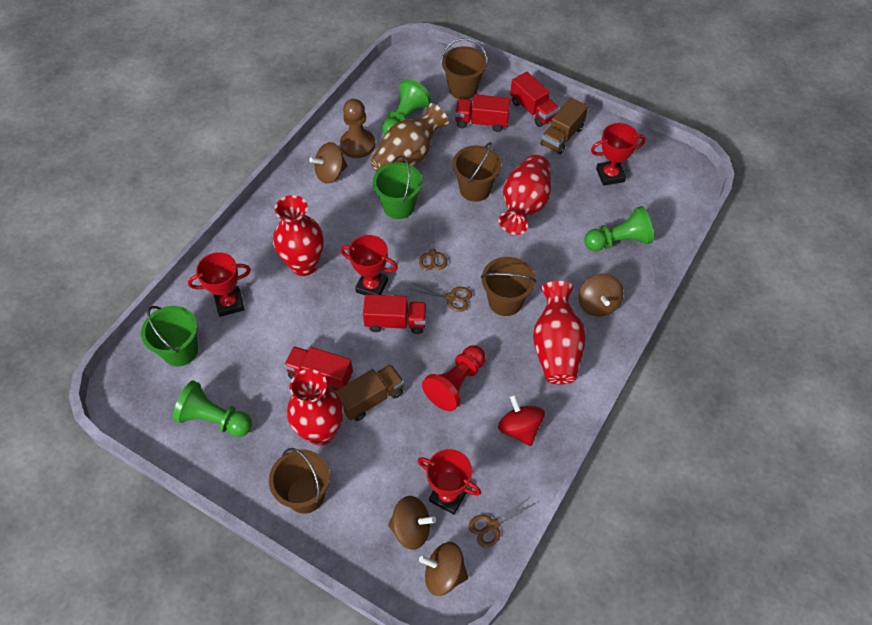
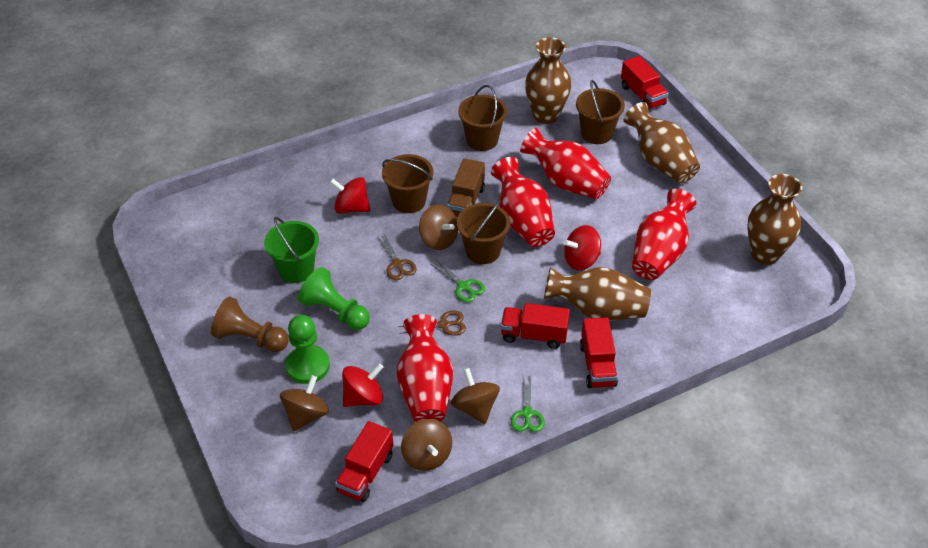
brown scissors: 3 -> 2
brown truck: 2 -> 1
brown vase: 1 -> 4
green bucket: 2 -> 1
green pawn: 3 -> 2
green scissors: 0 -> 2
red pawn: 1 -> 0
red spinning top: 1 -> 3
red trophy: 4 -> 0

